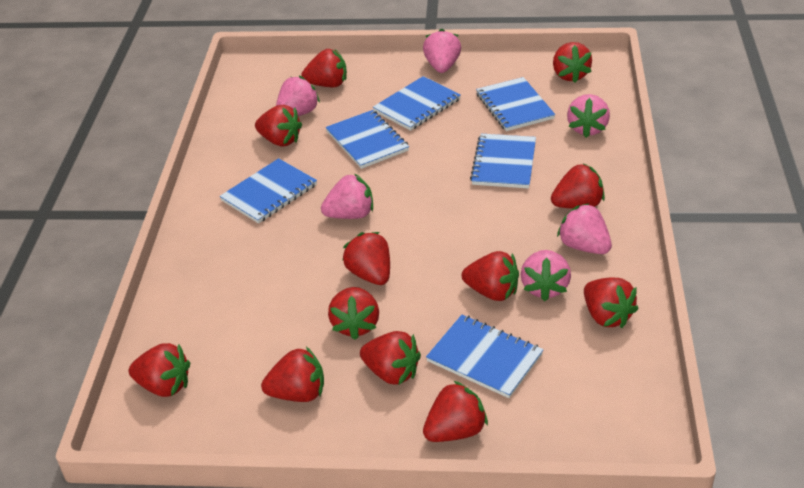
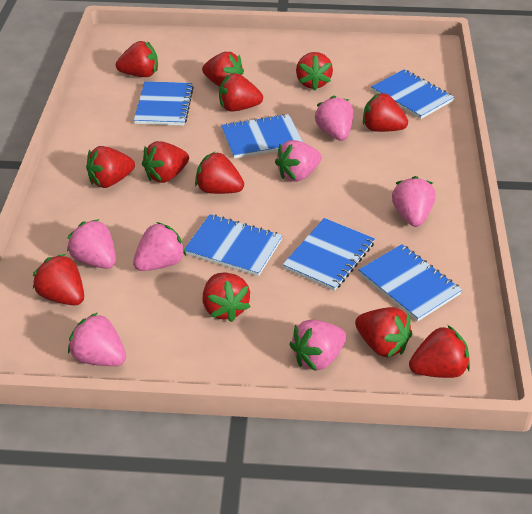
pink strawberry: 6 -> 7

